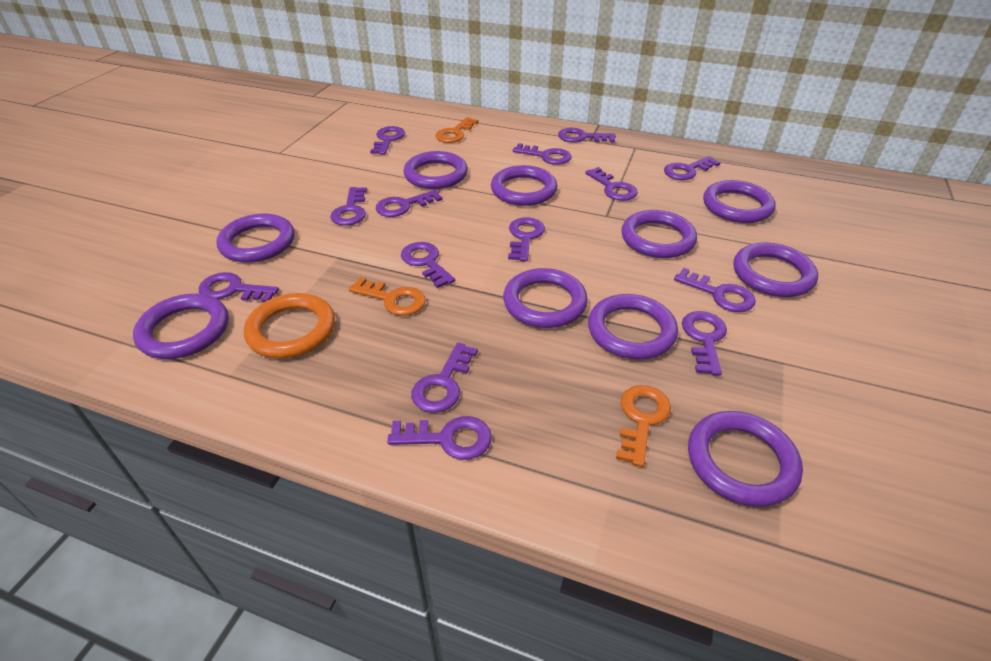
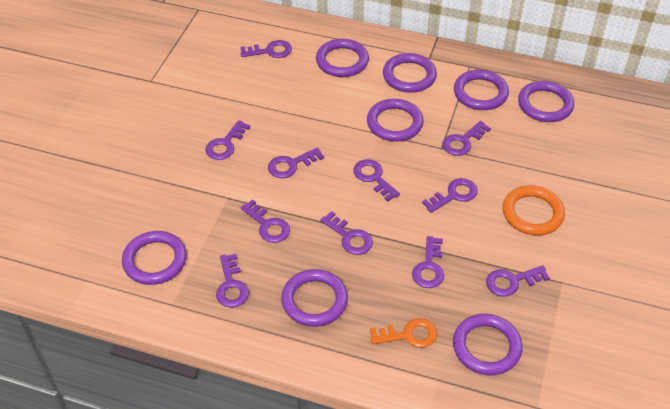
orange key: 3 -> 1
purple key: 14 -> 11
purple ring: 10 -> 8

